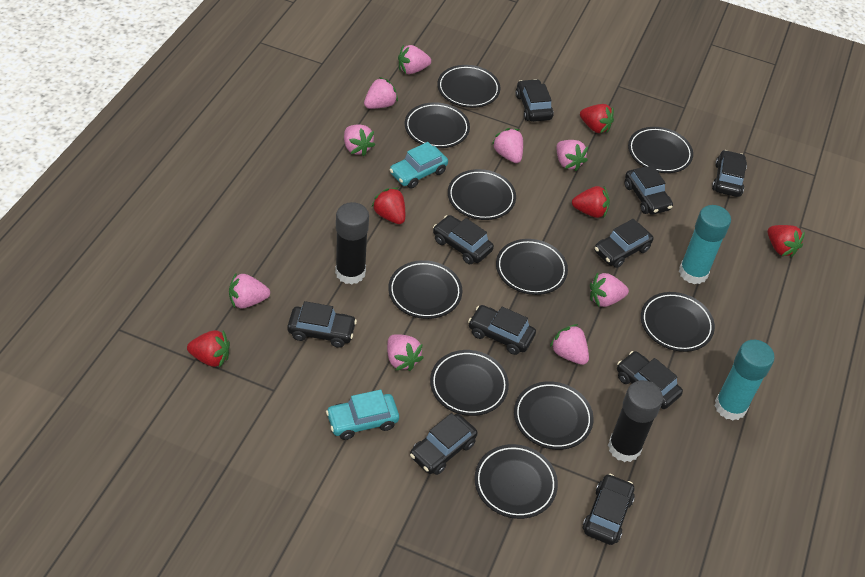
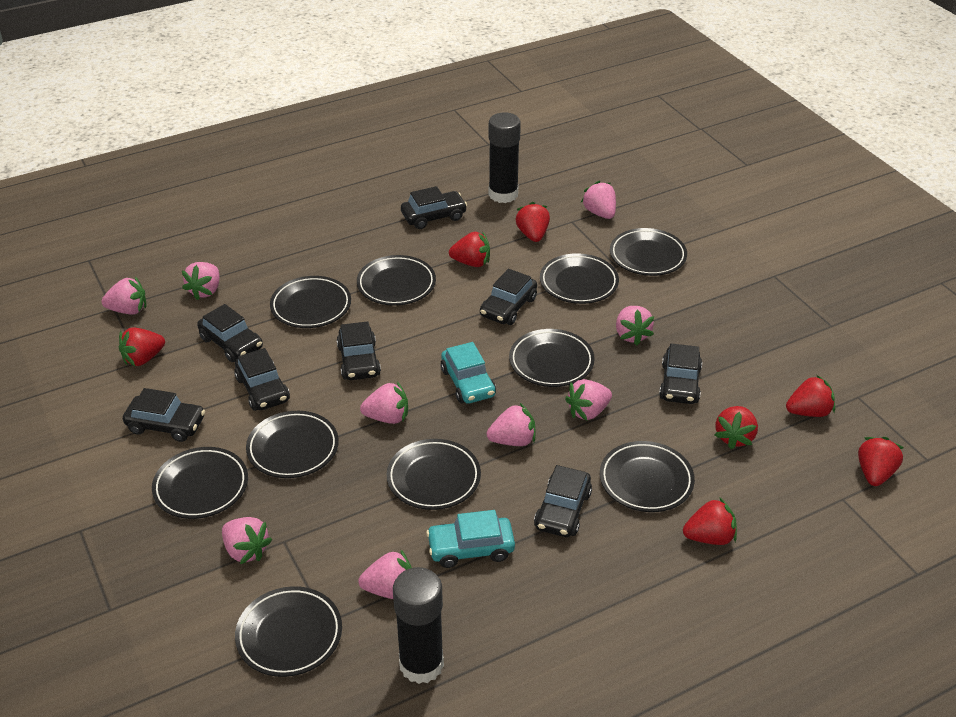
black car: 10 -> 8
red strawberry: 5 -> 7
turquoise glue stick: 2 -> 0

